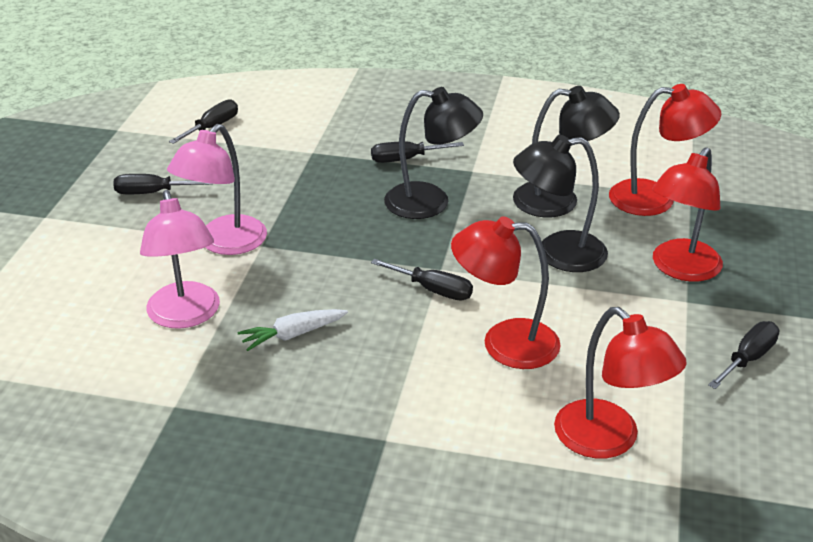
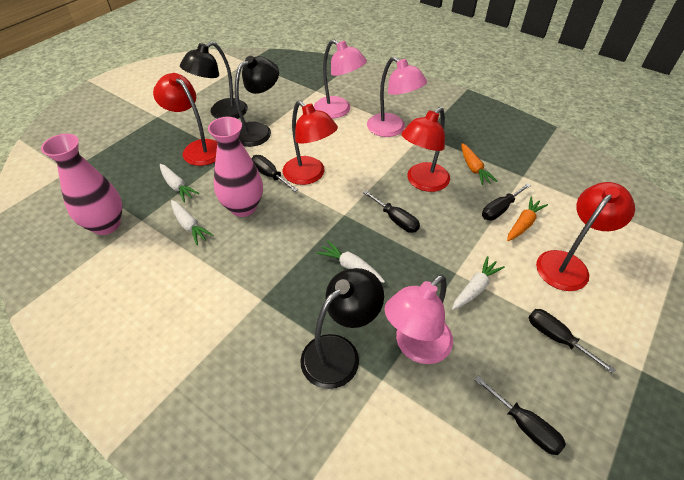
orange carrot: 0 -> 2
pink lamp: 2 -> 3
pink vase: 0 -> 2
white carrot: 1 -> 4

